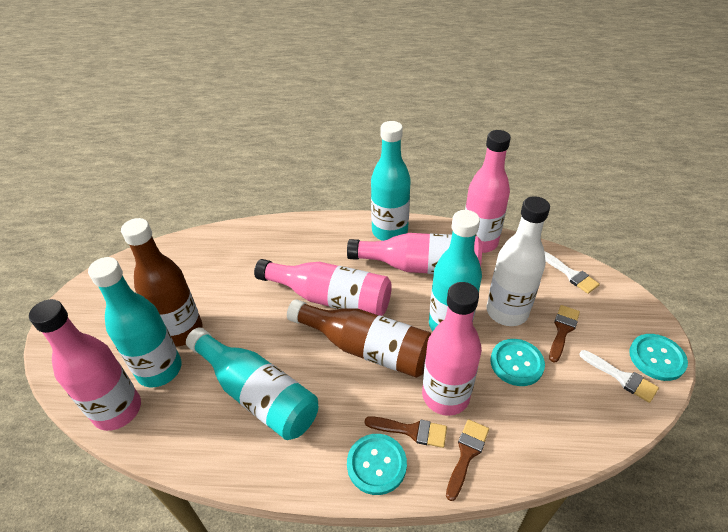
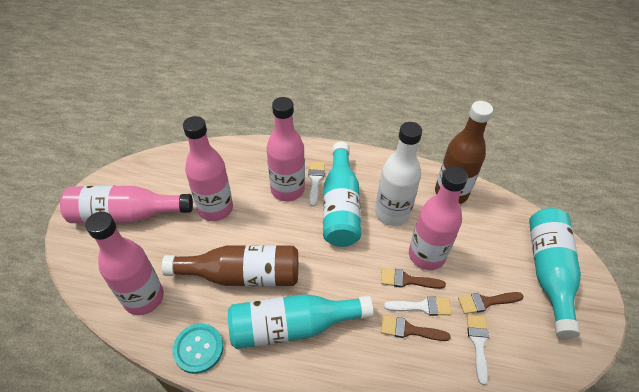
turquoise bottle: 4 -> 3
turquoise button: 3 -> 1
white brush: 2 -> 3

